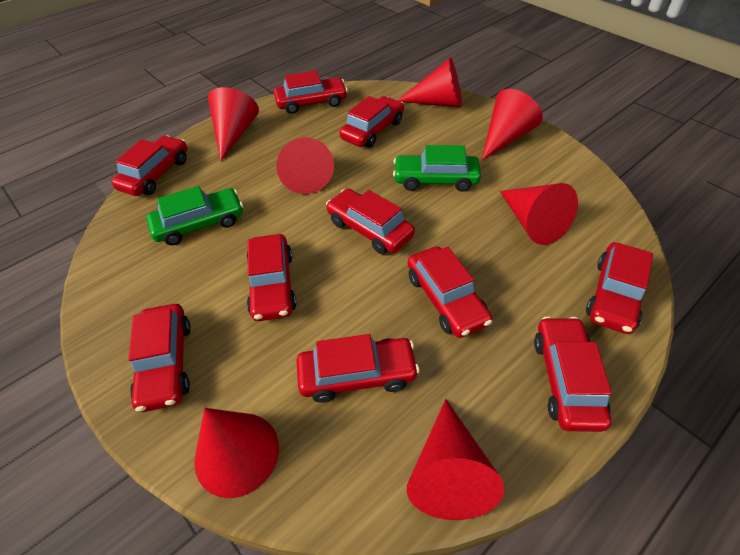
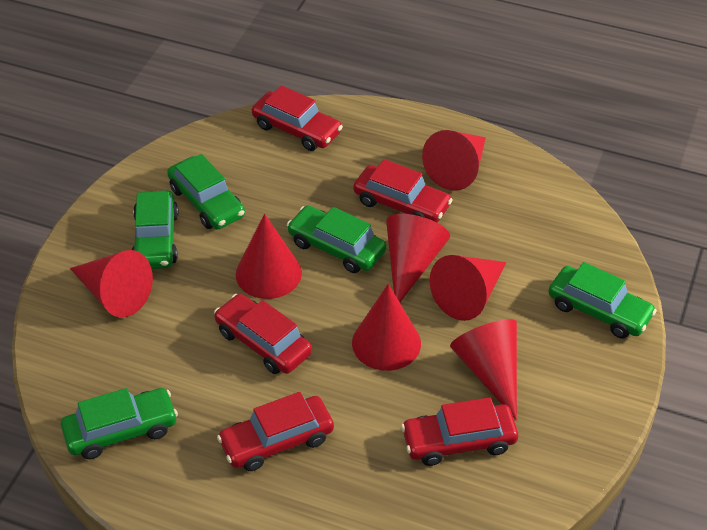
green car: 2 -> 5
red car: 10 -> 5

